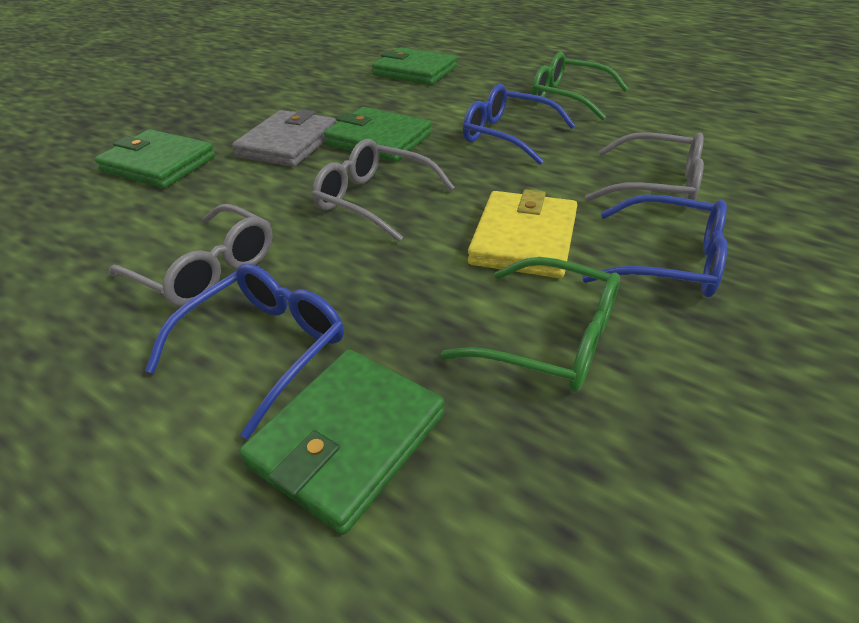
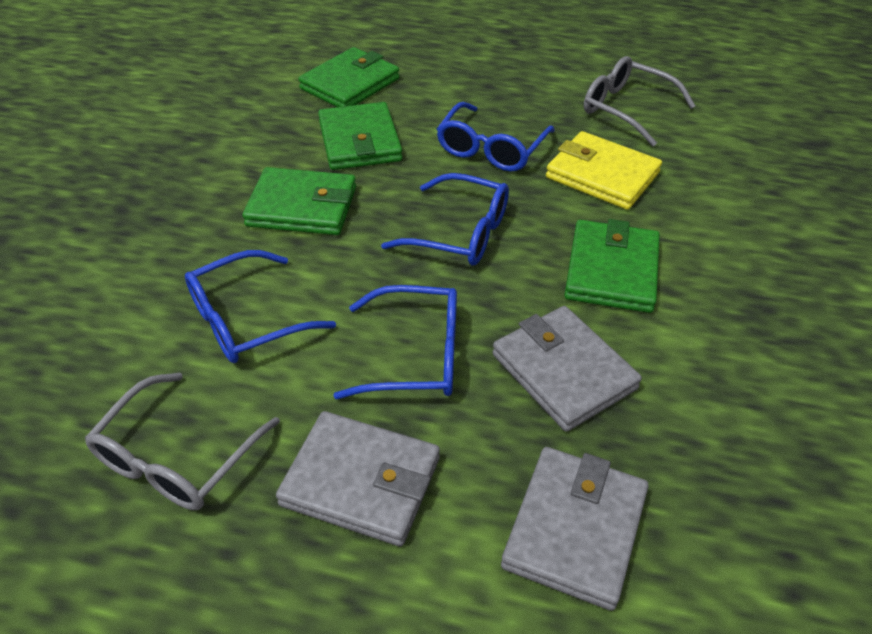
blue glasses: 3 -> 4
green glasses: 2 -> 0
grey glasses: 3 -> 2
grey wallet: 1 -> 3

